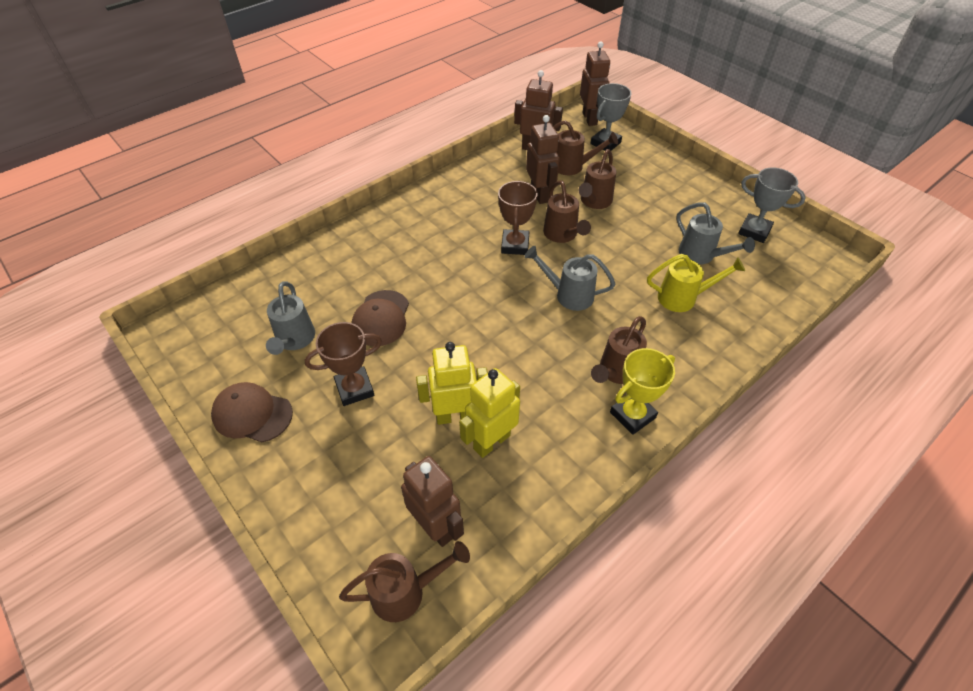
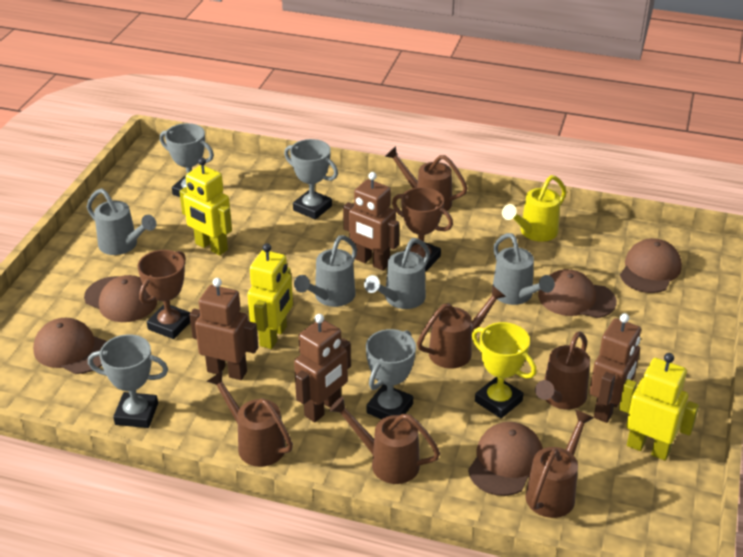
brown cap: 2 -> 5
brown watering can: 5 -> 6
grey trophy: 2 -> 4
grey watering can: 3 -> 4
yellow robot: 2 -> 3

